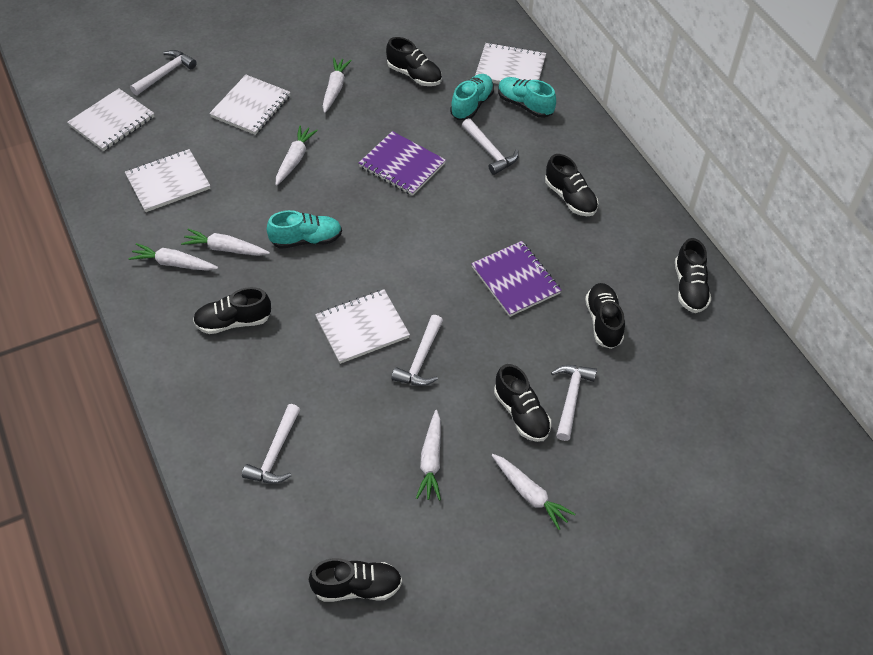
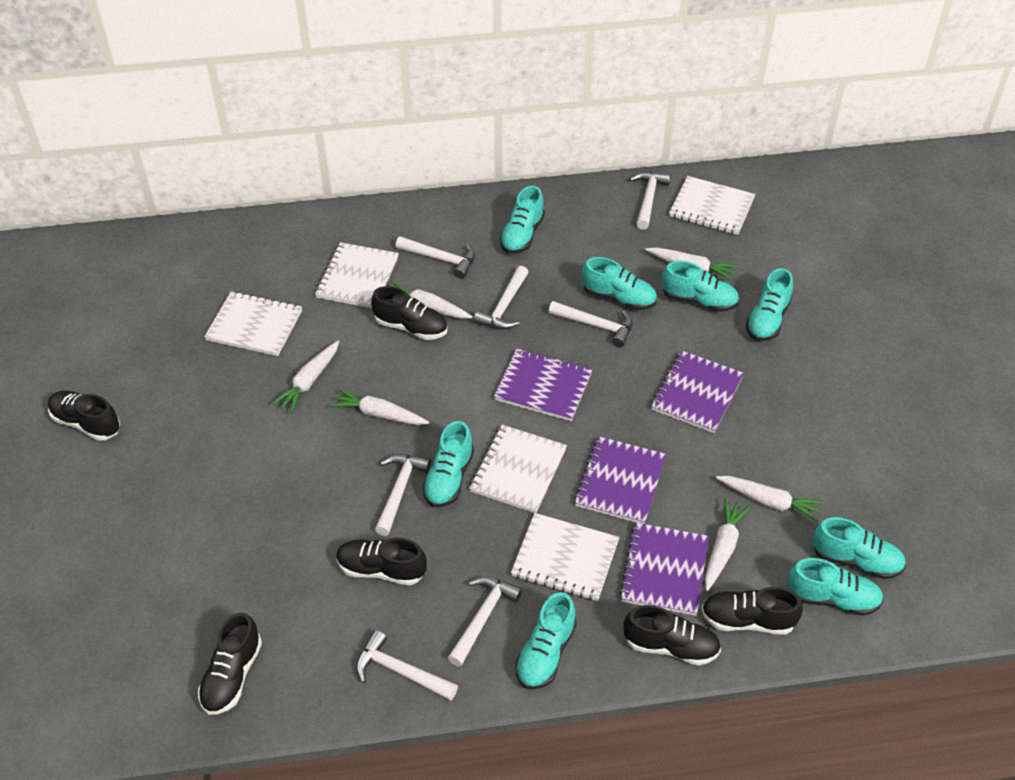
black shoe: 7 -> 6
purple notebook: 2 -> 4
turquoise shoe: 3 -> 8
white hammer: 5 -> 7

